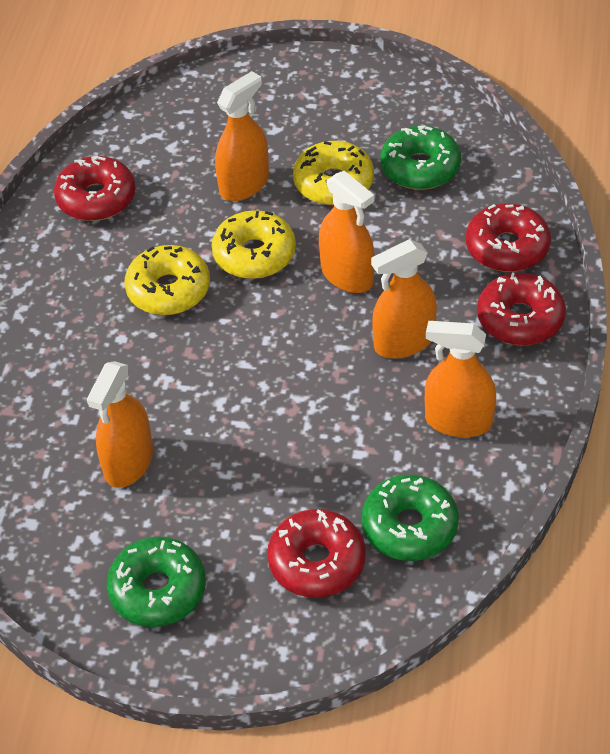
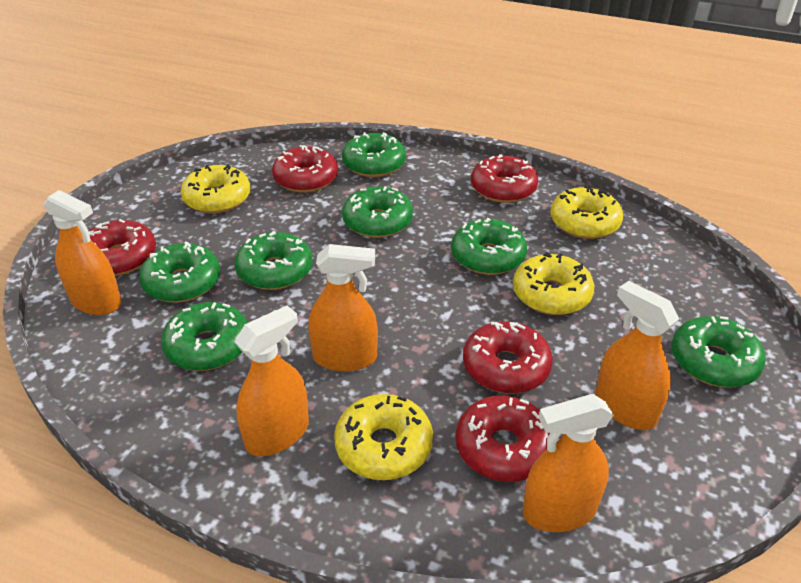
green donut: 3 -> 7
red donut: 4 -> 5
yellow donut: 3 -> 4

